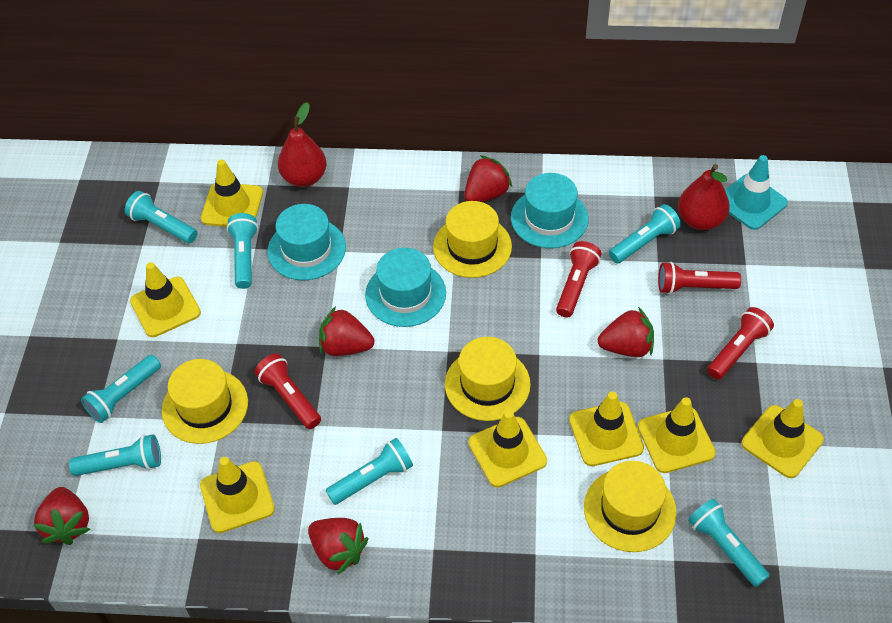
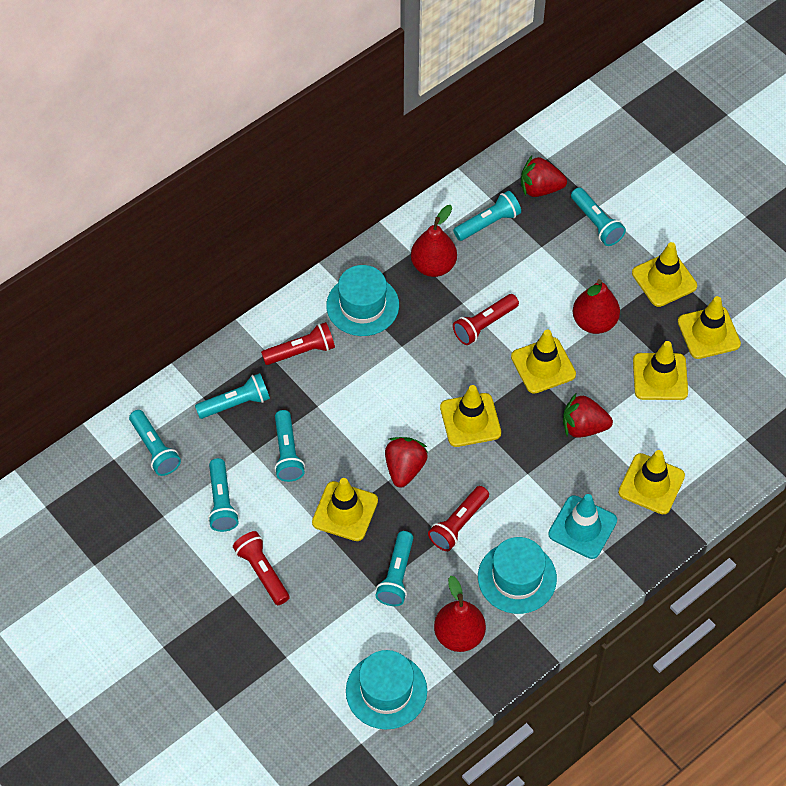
red pear: 2 -> 3
red strawberry: 5 -> 3
yellow hat: 4 -> 0

